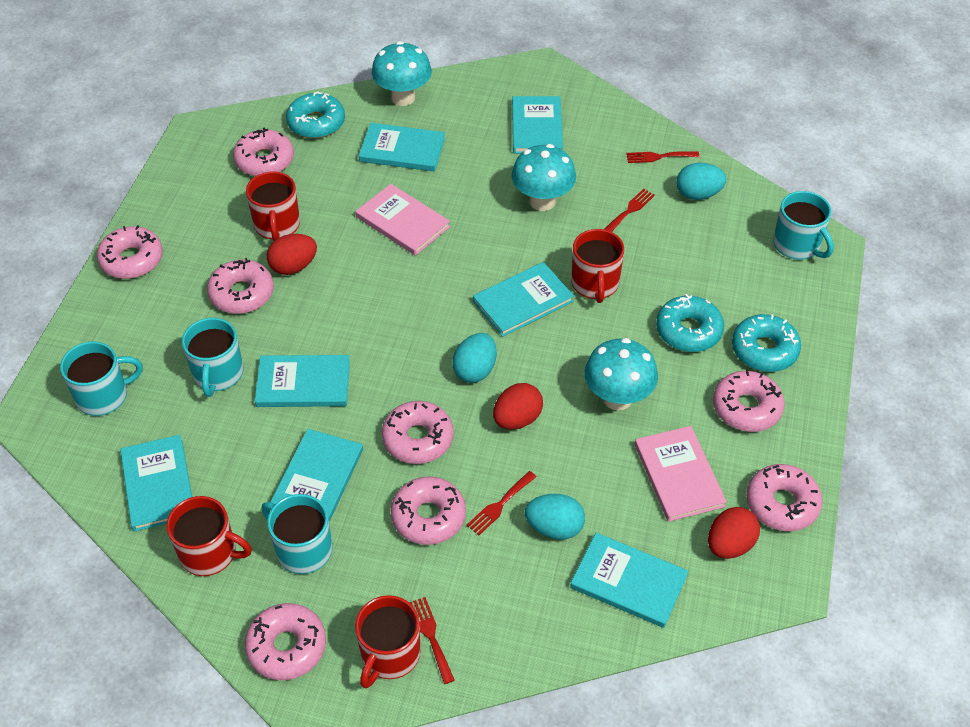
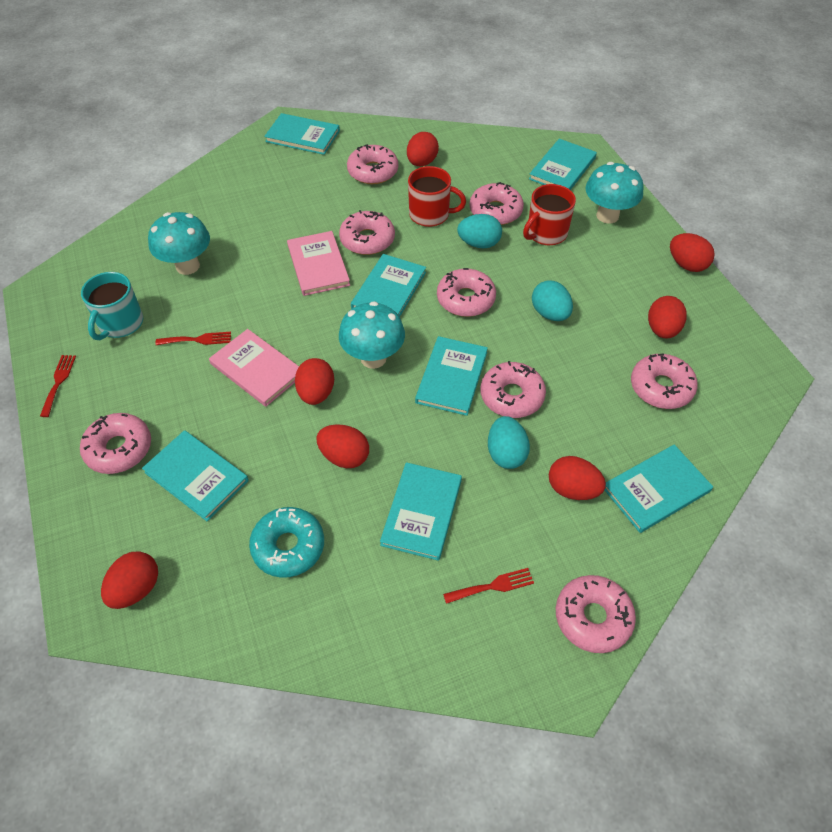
red egg: 3 -> 7
red fork: 4 -> 3
red mug: 4 -> 2
turquoise donut: 3 -> 1
turquoise mug: 4 -> 1

